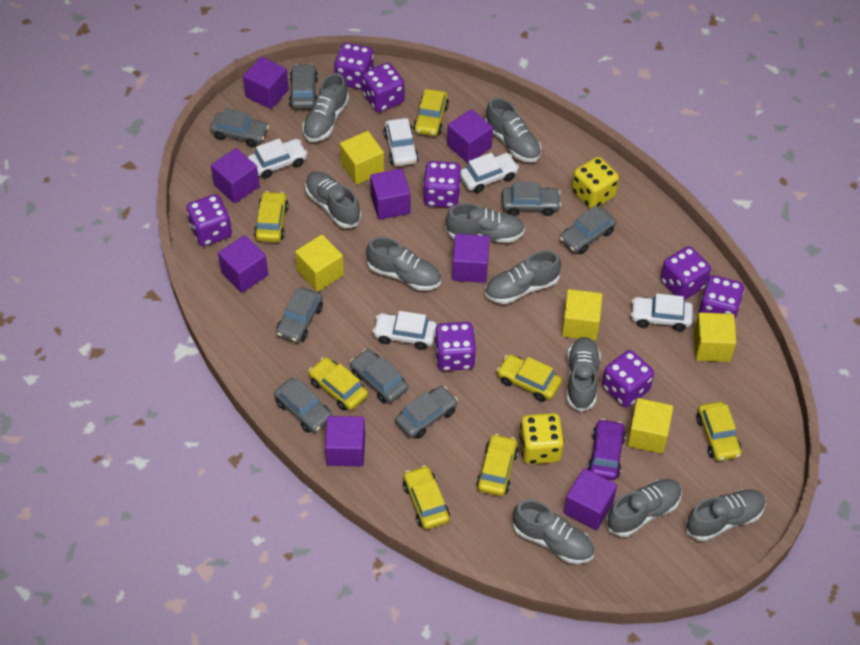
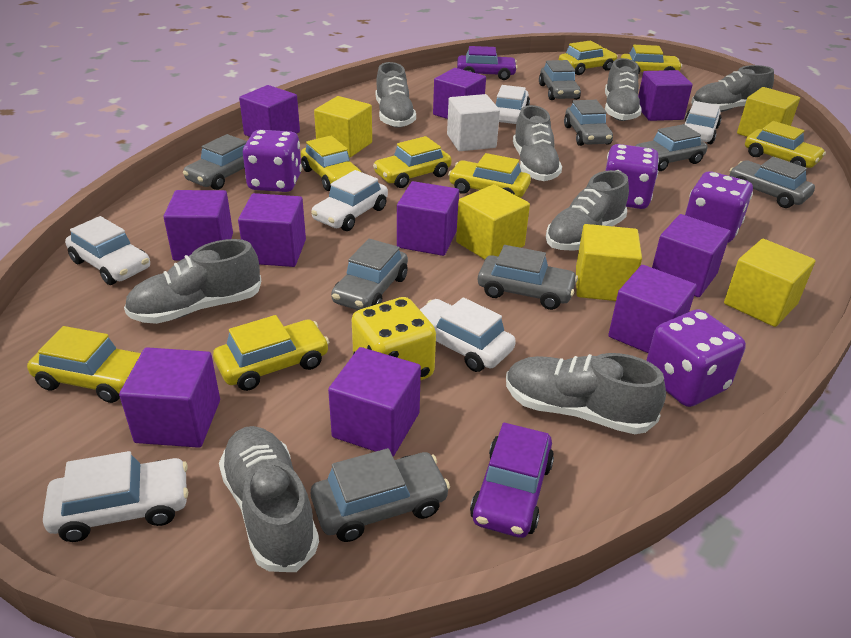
grey shoe: 10 -> 8
purple car: 1 -> 2
purple cube: 8 -> 10
purple dice: 8 -> 4
white car: 5 -> 6
white cube: 0 -> 1
yellow car: 7 -> 8
yellow dice: 2 -> 1

